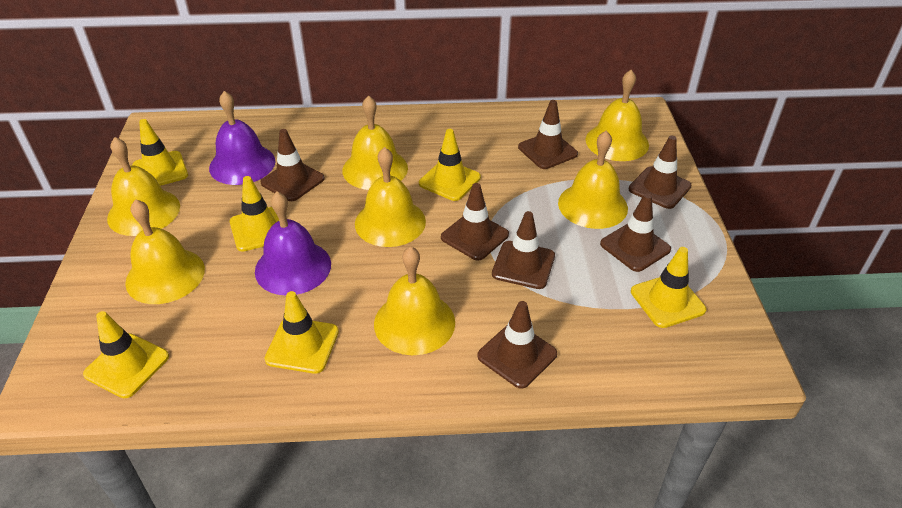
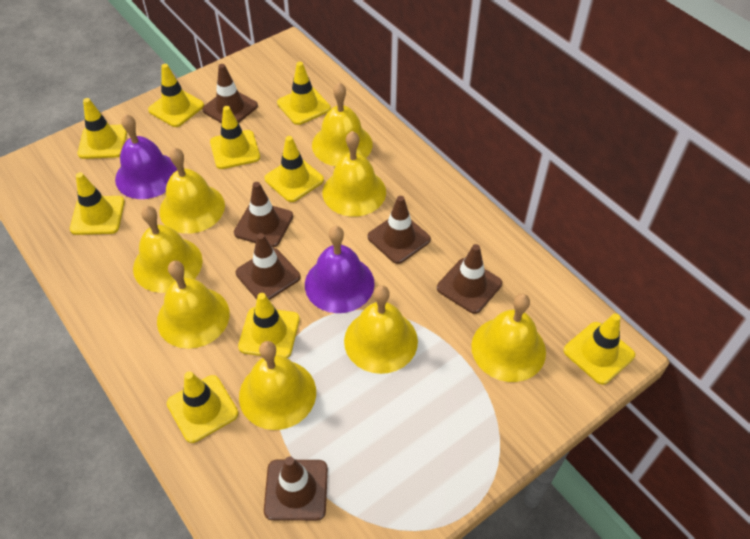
brown traffic cone: 7 -> 6
yellow bell: 7 -> 8
yellow traffic cone: 6 -> 9

